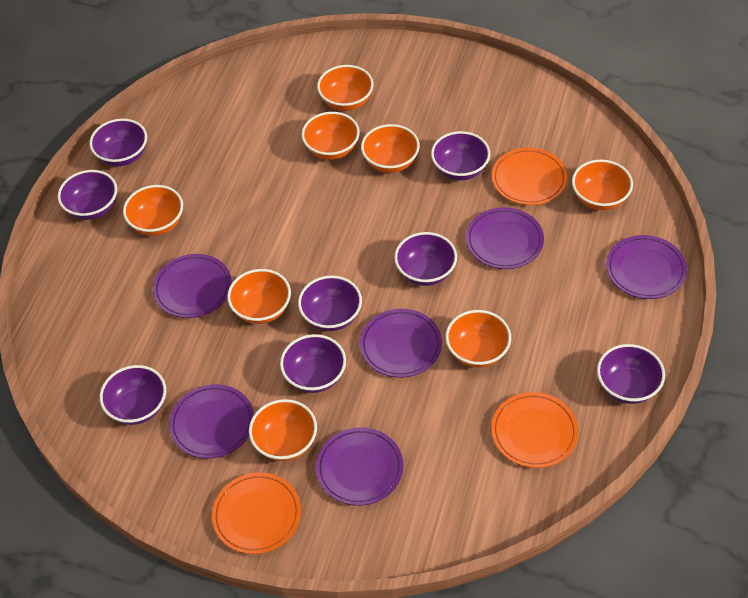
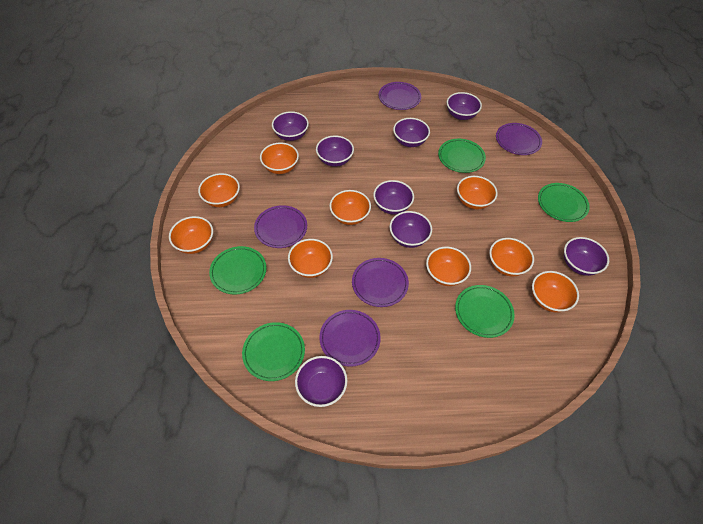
green plate: 0 -> 5
orange bowl: 8 -> 9
orange plate: 3 -> 0
purple plate: 6 -> 5

